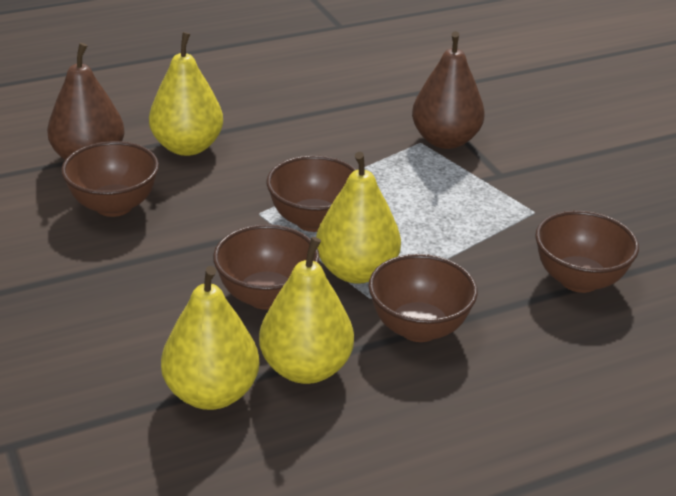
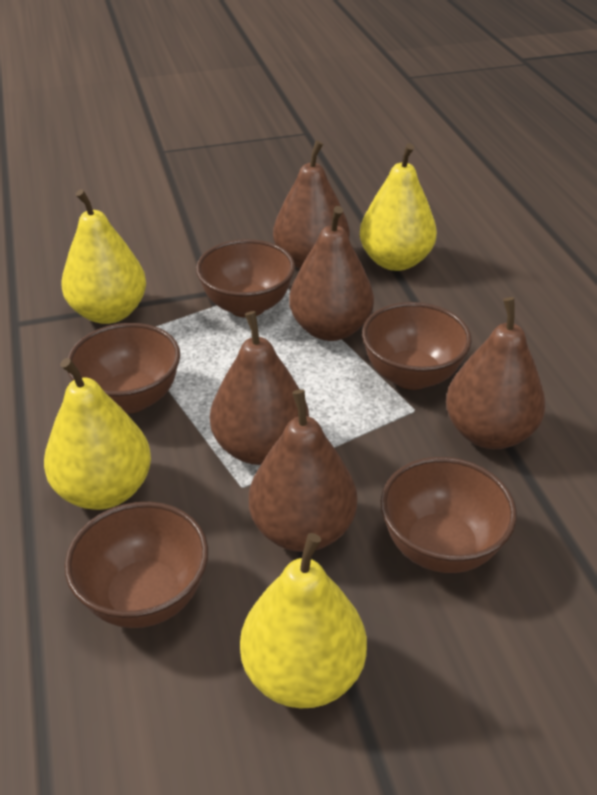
brown pear: 2 -> 5

